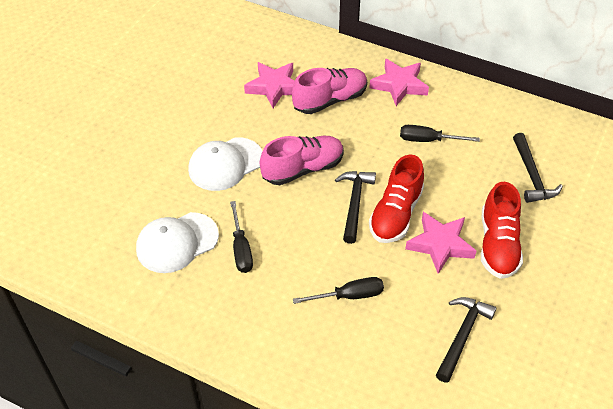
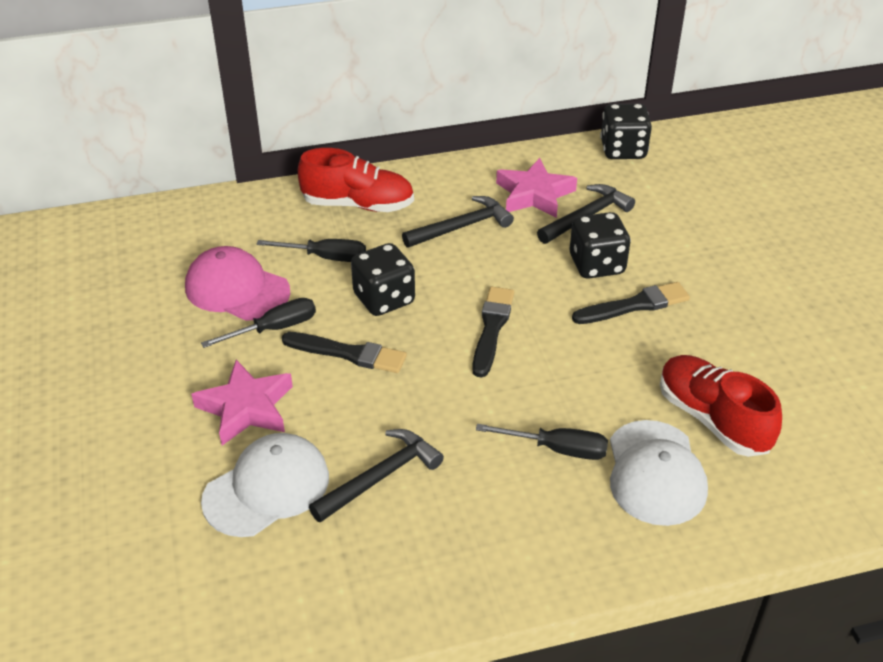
black brush: 0 -> 3
black dice: 0 -> 3
pink cap: 0 -> 1
pink shoe: 2 -> 0
pink star: 3 -> 2

